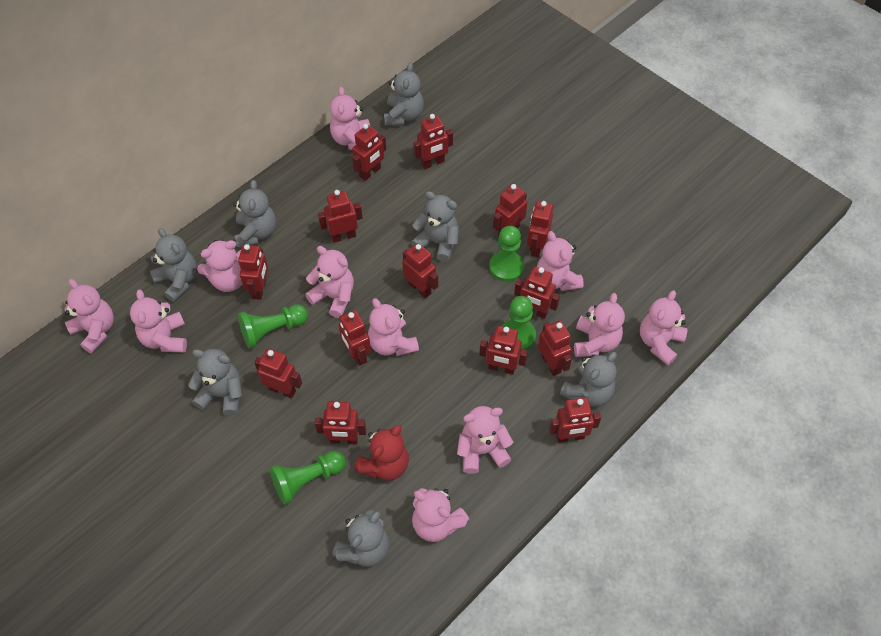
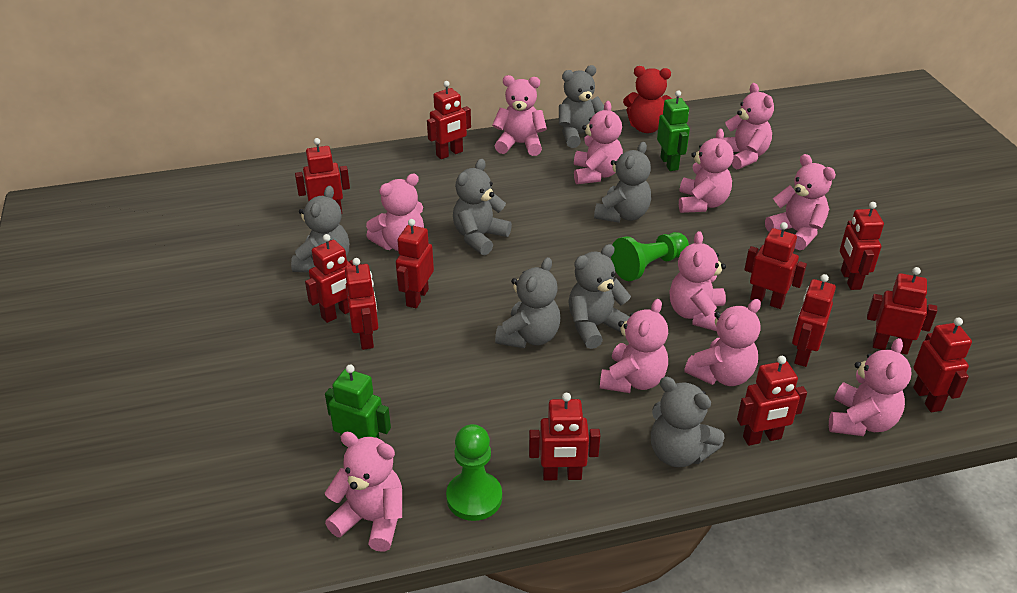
green pawn: 4 -> 2
green robot: 0 -> 2
red robot: 14 -> 12

